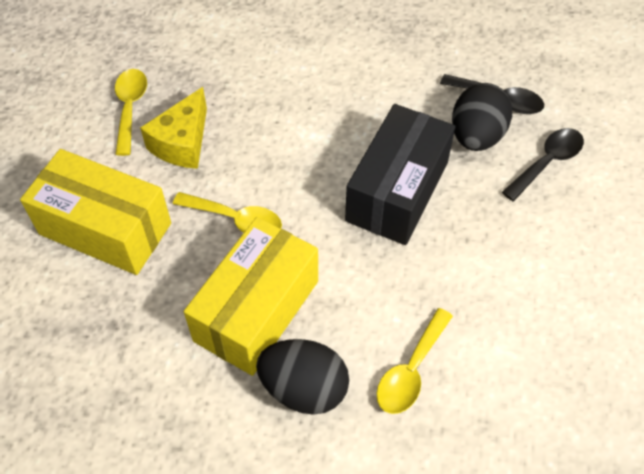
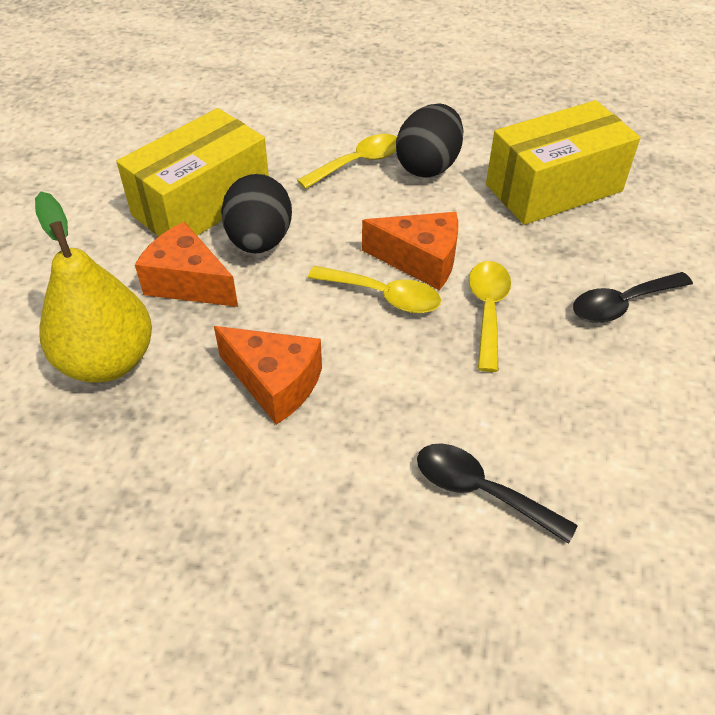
black box: 1 -> 0
orange cheese: 0 -> 3
yellow cheese: 1 -> 0
yellow pear: 0 -> 1

